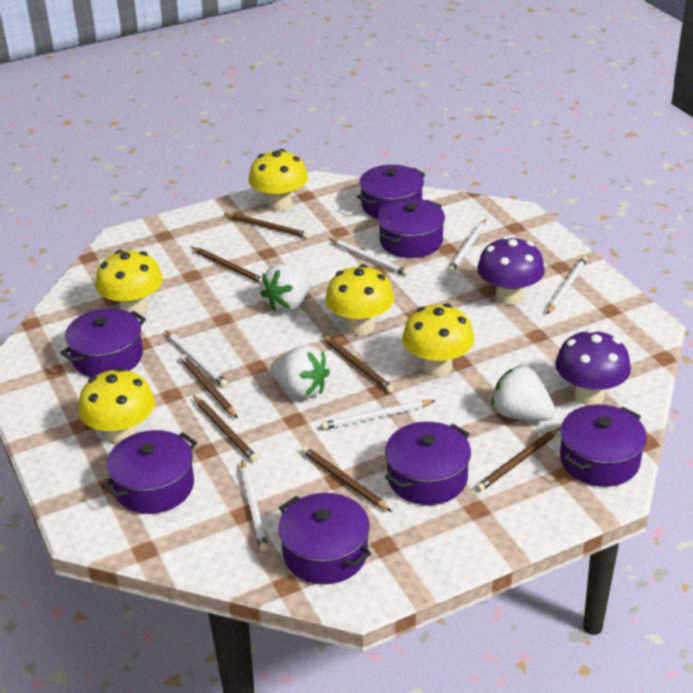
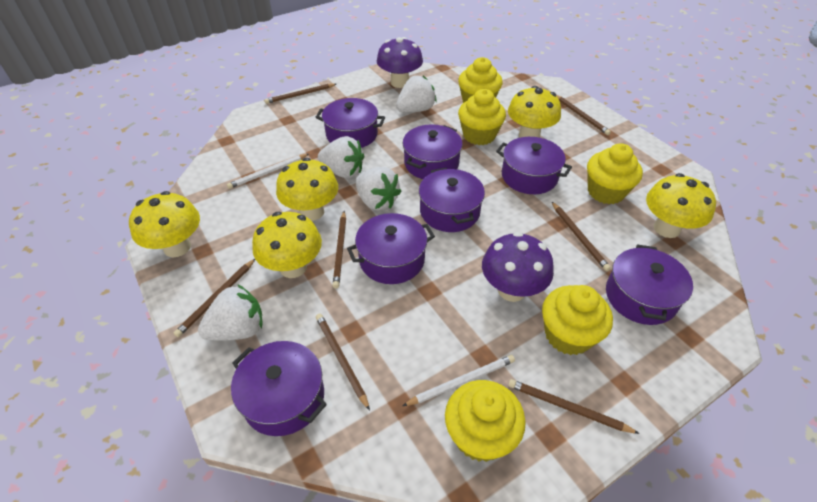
white pencil: 6 -> 2
white strawberry: 3 -> 4
yellow cupcake: 0 -> 5

